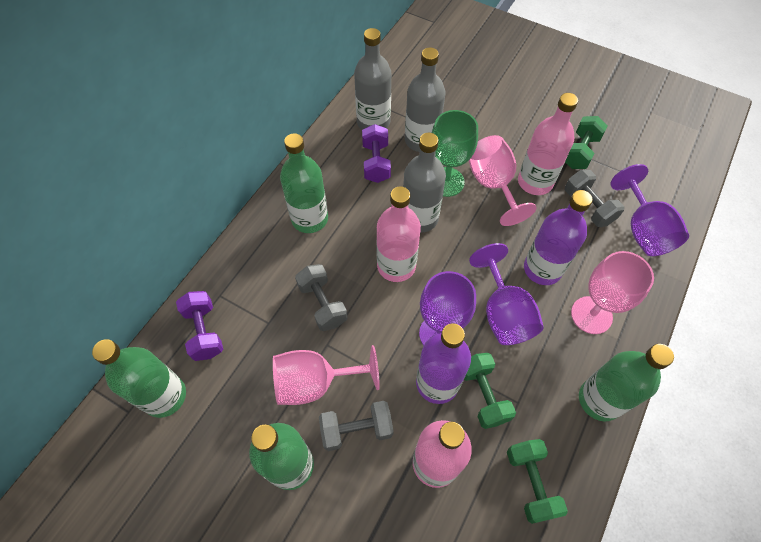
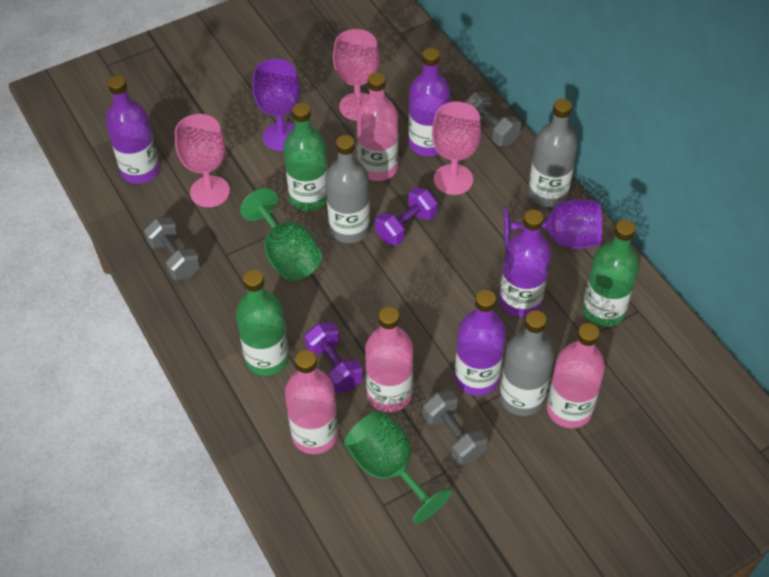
green bottle: 4 -> 3
green dumbbell: 3 -> 0
green goblet: 1 -> 2
pink bottle: 3 -> 4
purple bottle: 2 -> 4
purple goblet: 3 -> 2

